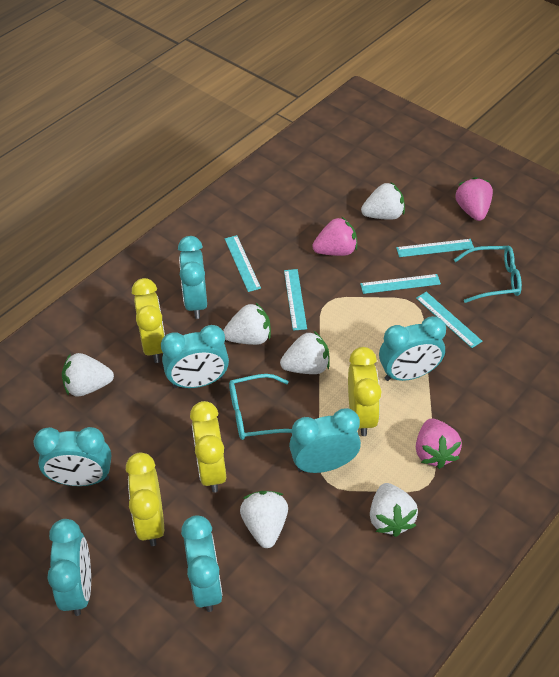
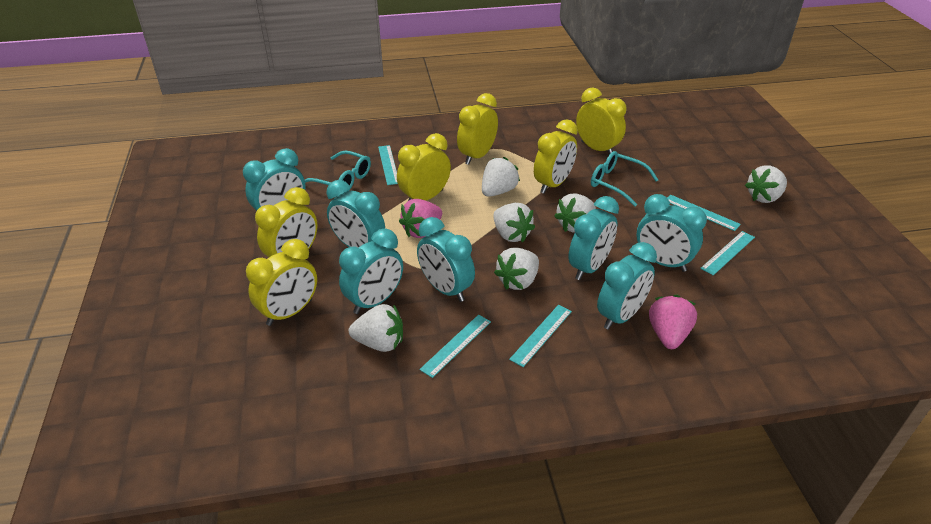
pink strawberry: 3 -> 2
yellow clock: 4 -> 6

